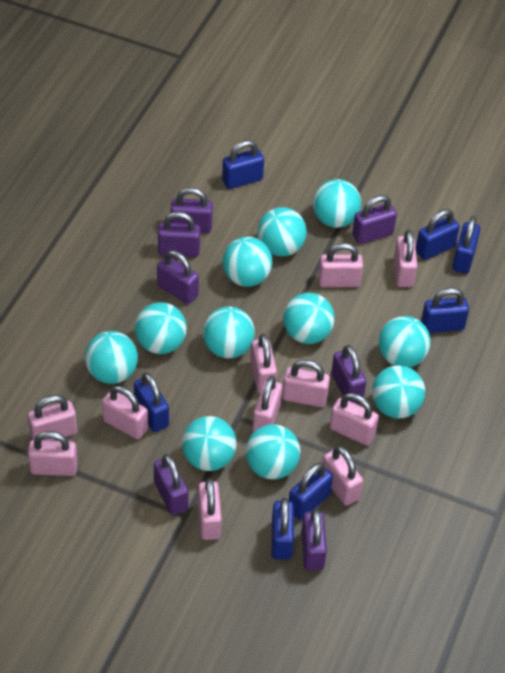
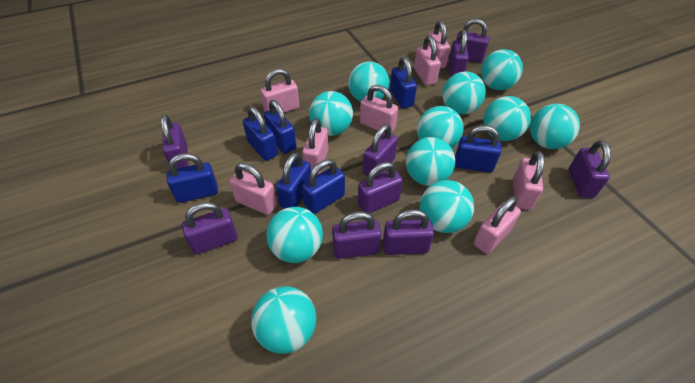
pink padlock: 11 -> 8
purple padlock: 7 -> 9

